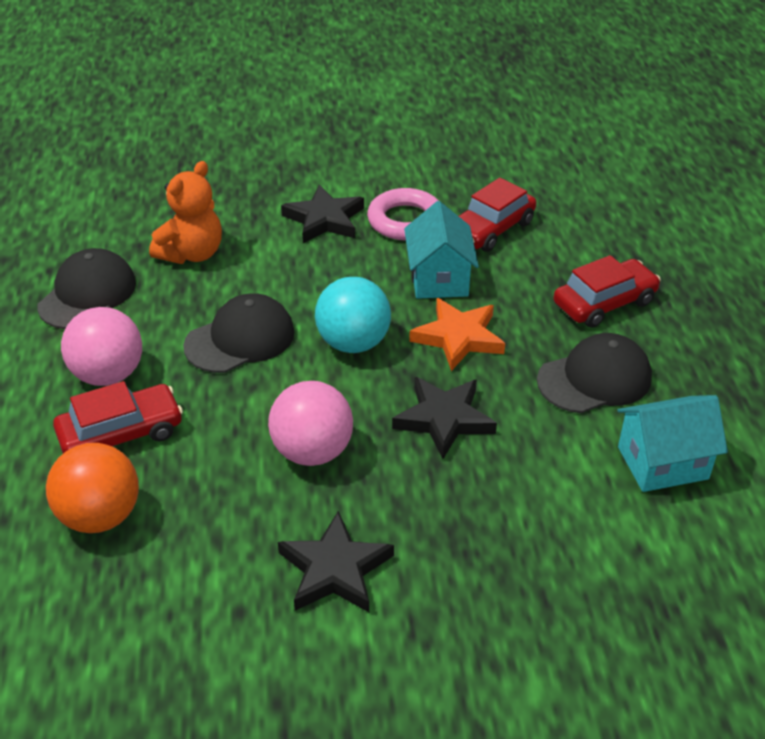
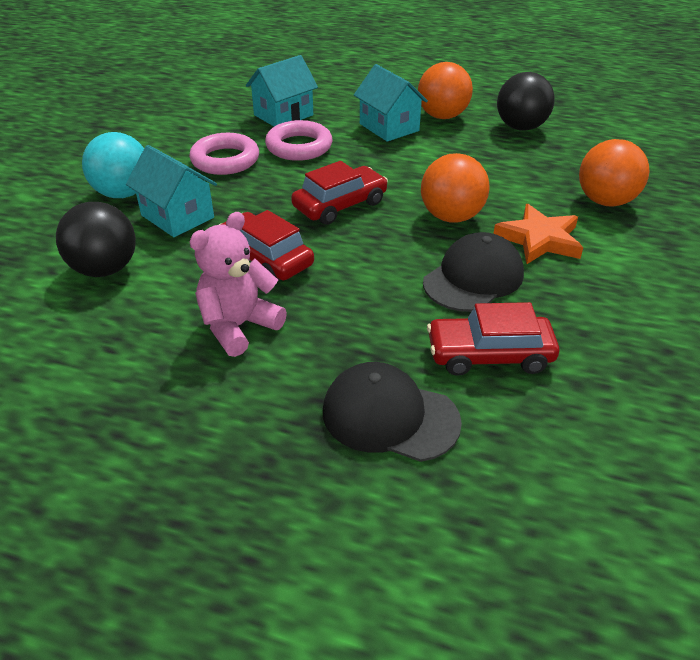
black ball: 0 -> 2
black cap: 3 -> 2
black star: 3 -> 0
orange ball: 1 -> 3
orange teddy bear: 1 -> 0
pink ball: 2 -> 0
pink ring: 1 -> 2
pink teddy bear: 0 -> 1
turquoise house: 2 -> 3

